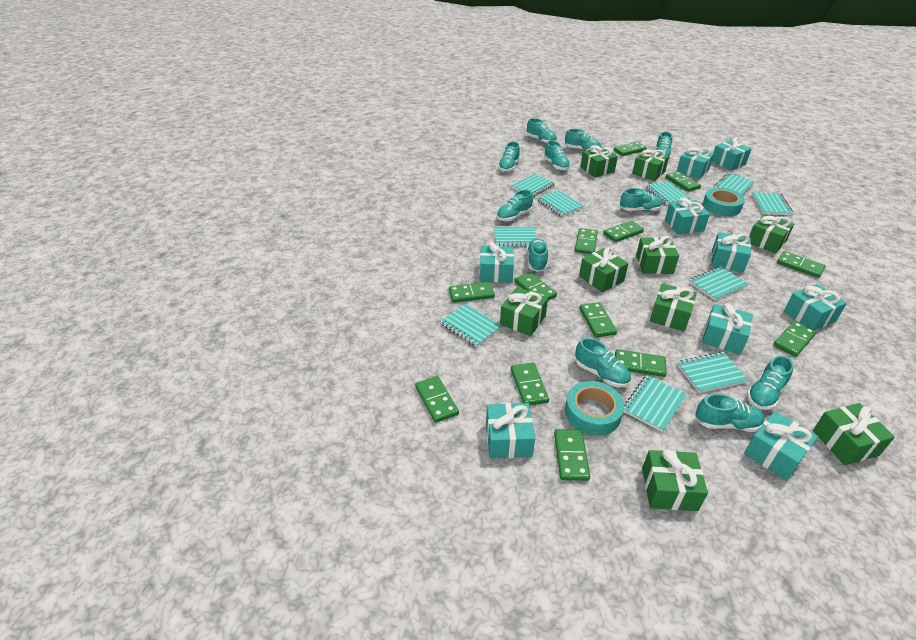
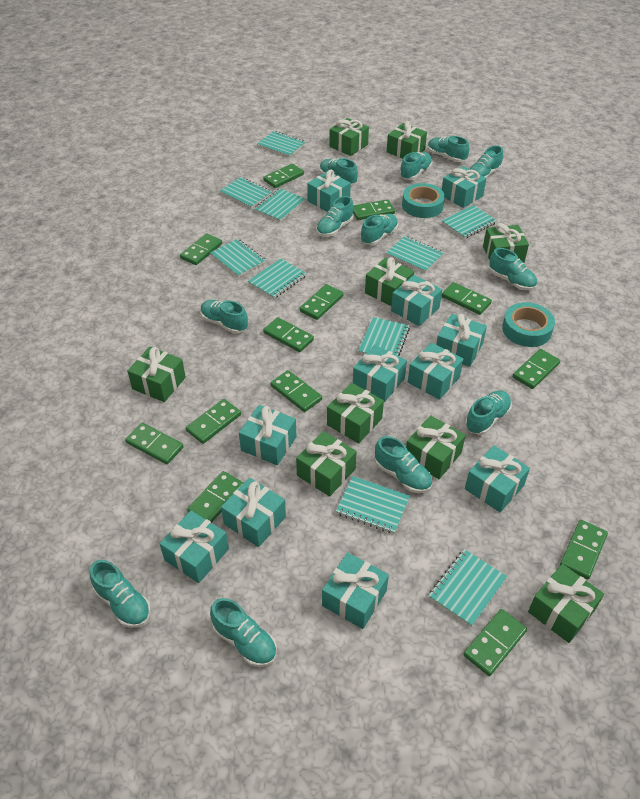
turquoise gift: 9 -> 11
turquoise shoe: 11 -> 12

